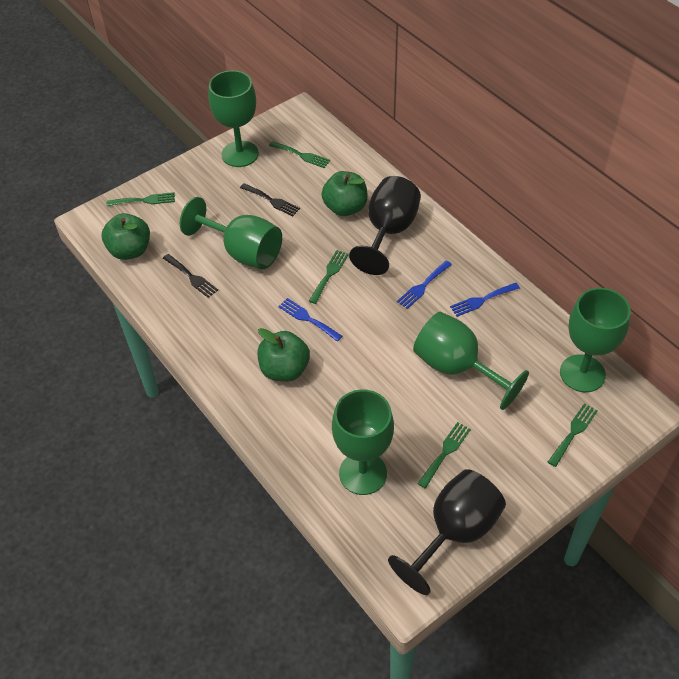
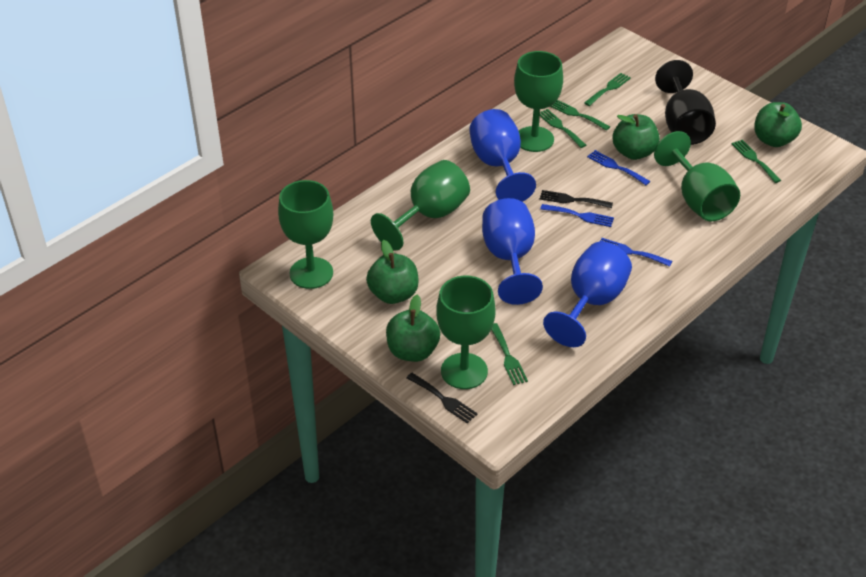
black goblet: 2 -> 1
blue goblet: 0 -> 3
green apple: 3 -> 4

